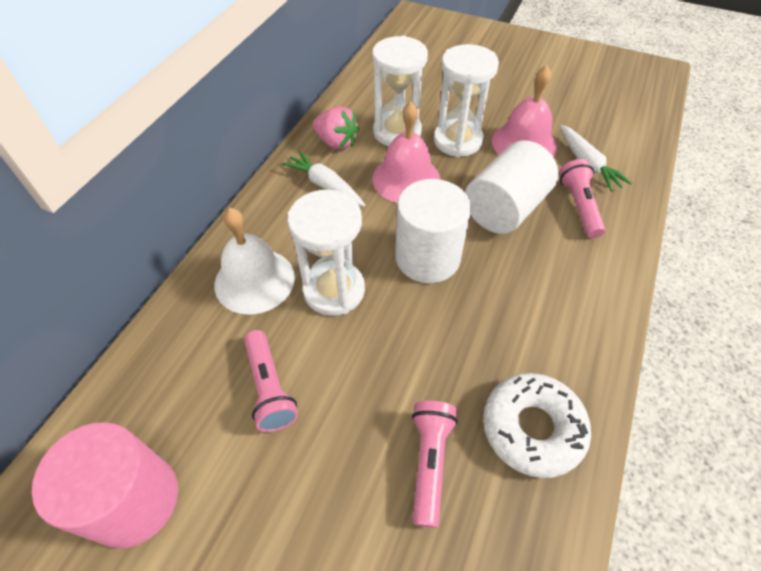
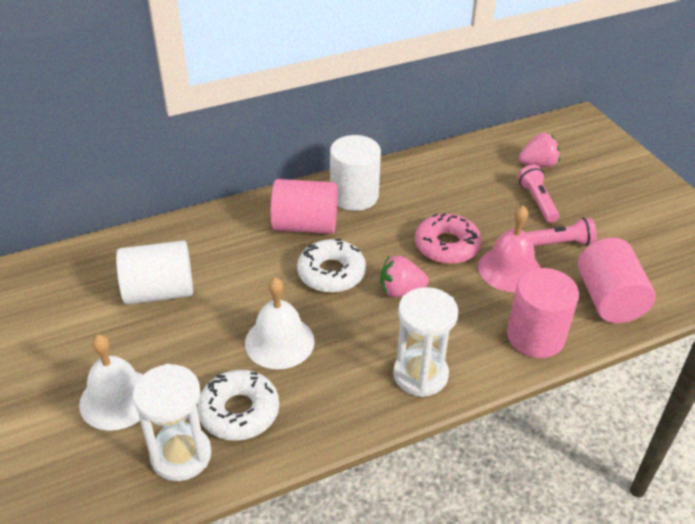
pink bell: 2 -> 1
pink cylinder: 1 -> 3
pink donut: 0 -> 1
pink flashlight: 3 -> 2
pink strawberry: 1 -> 2
white bell: 1 -> 2
white carrot: 2 -> 0
white donut: 1 -> 2
white hourglass: 3 -> 2

